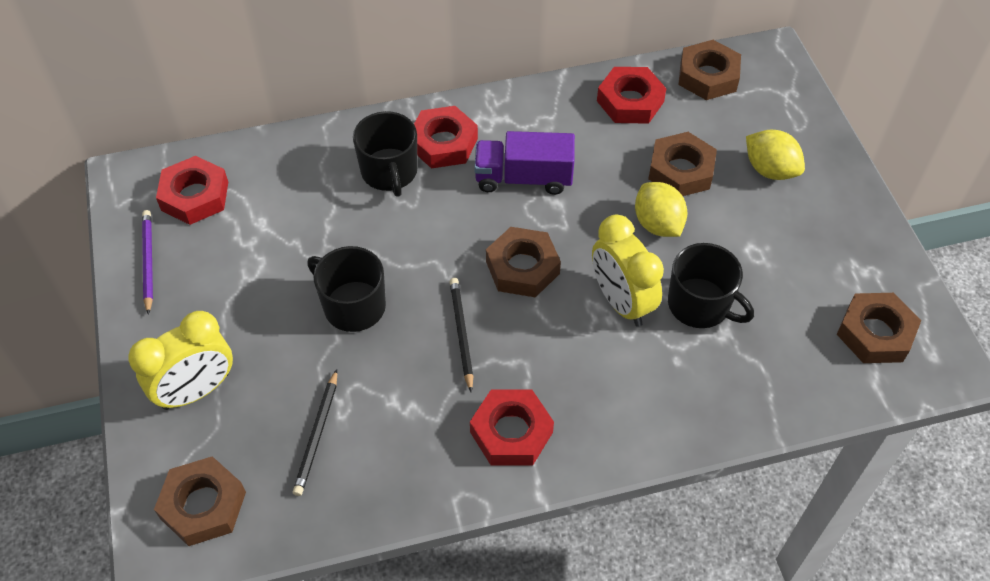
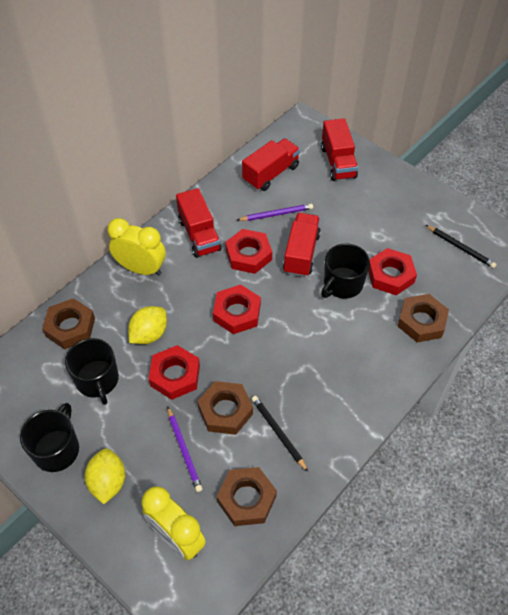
brown nut: 5 -> 4
purple pencil: 1 -> 2
purple truck: 1 -> 0
red truck: 0 -> 4

